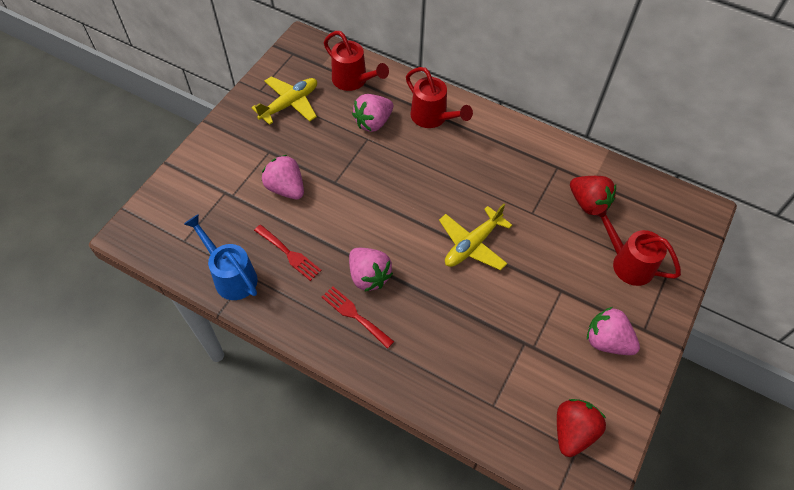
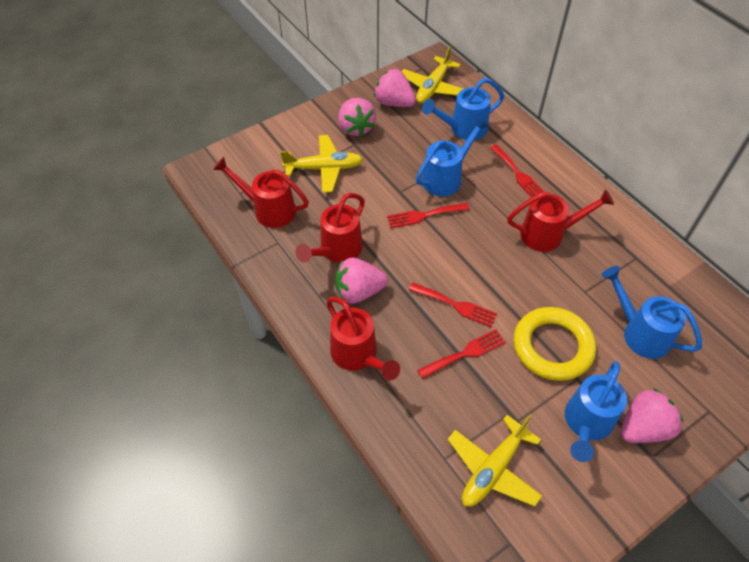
blue watering can: 1 -> 4
red fork: 2 -> 4
red strawberry: 2 -> 0
red watering can: 3 -> 4
yellow plane: 2 -> 3
yellow ring: 0 -> 1

